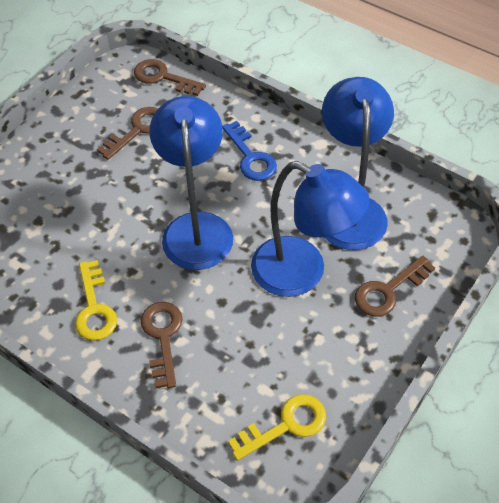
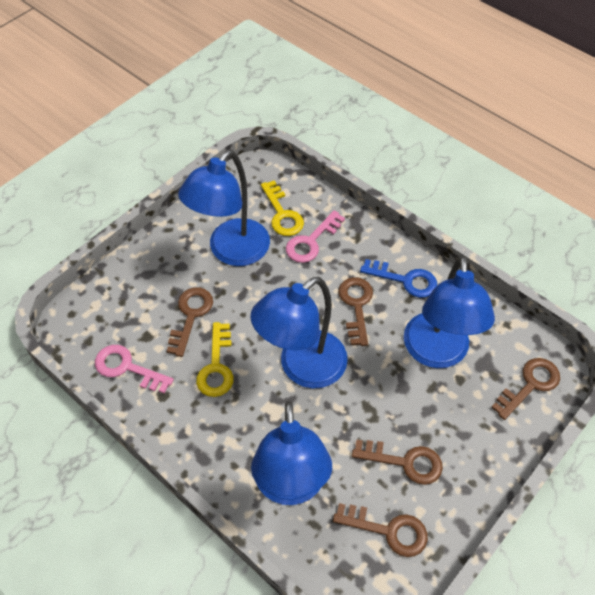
blue lamp: 3 -> 4
brown key: 4 -> 5
pink key: 0 -> 2

